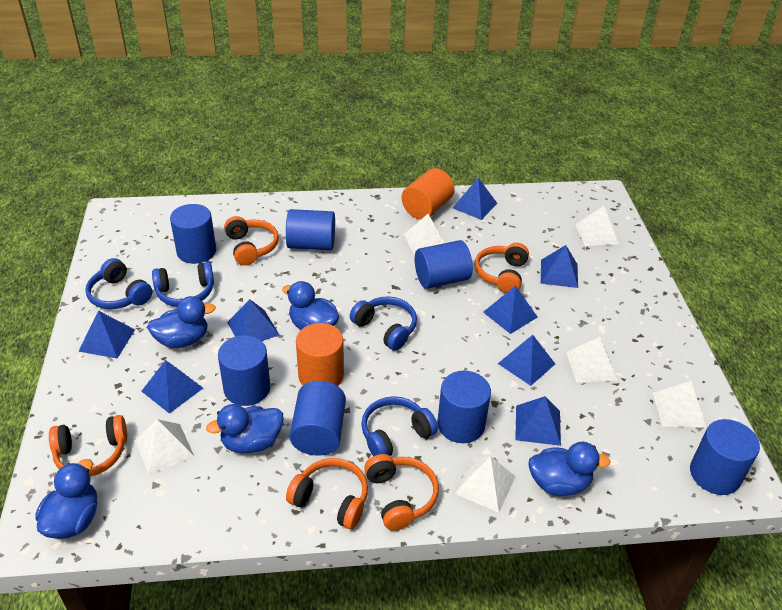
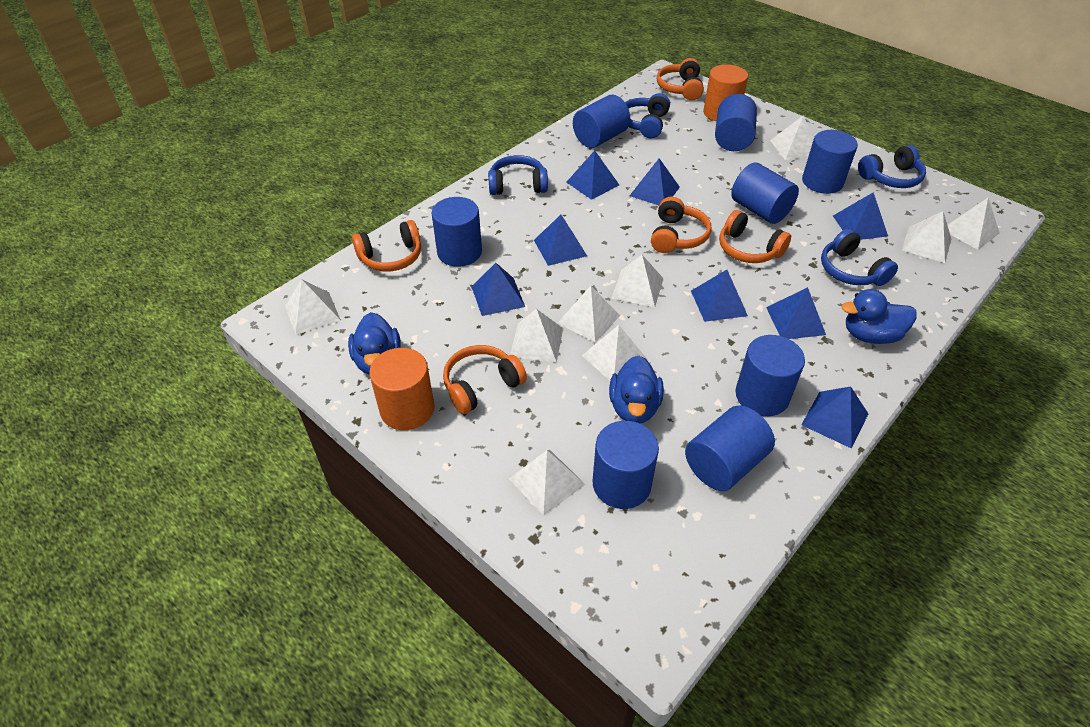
blue cylinder: 7 -> 8
blue duck: 5 -> 3
white pyramid: 6 -> 9

